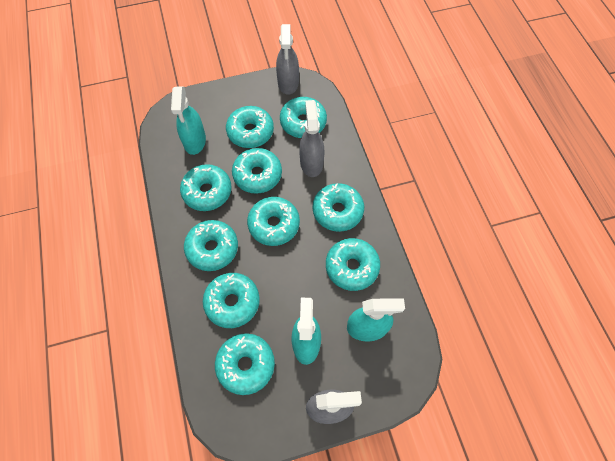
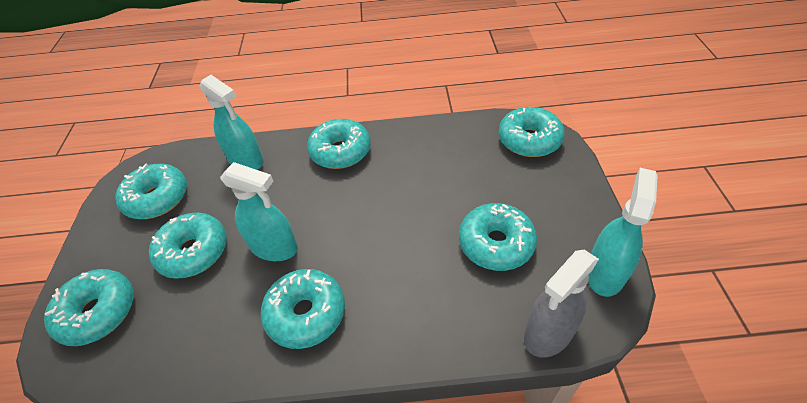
grey spray bottle: 3 -> 1
turquoise donut: 10 -> 7

